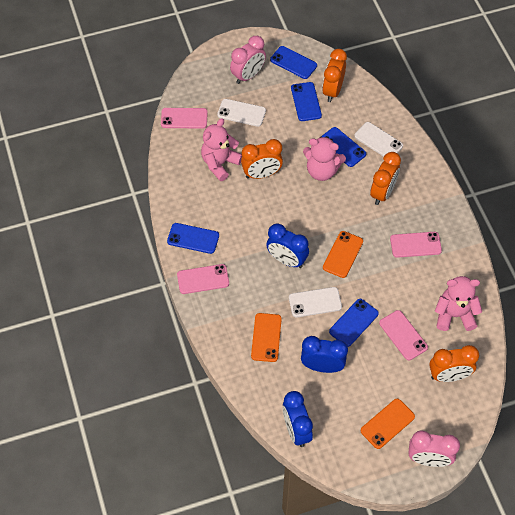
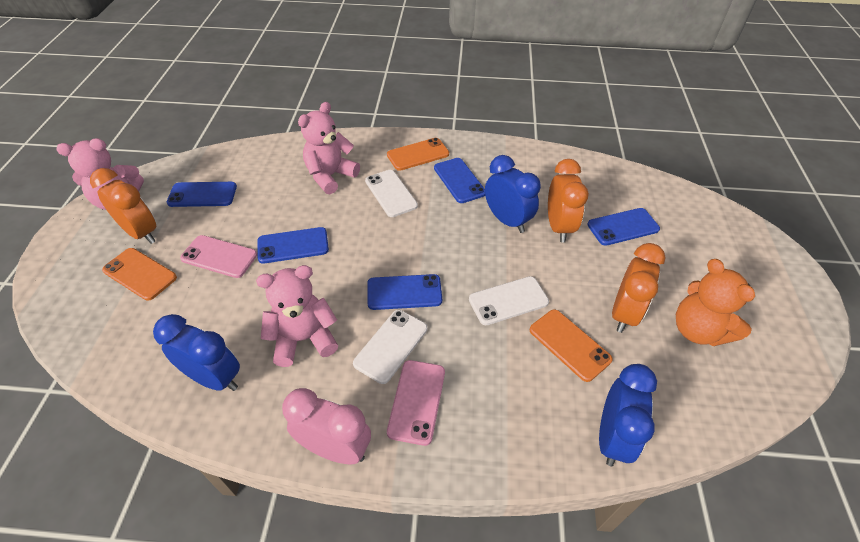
orange clock: 4 -> 3
orange teddy bear: 0 -> 1
pink clock: 2 -> 1
pink phone: 4 -> 2

